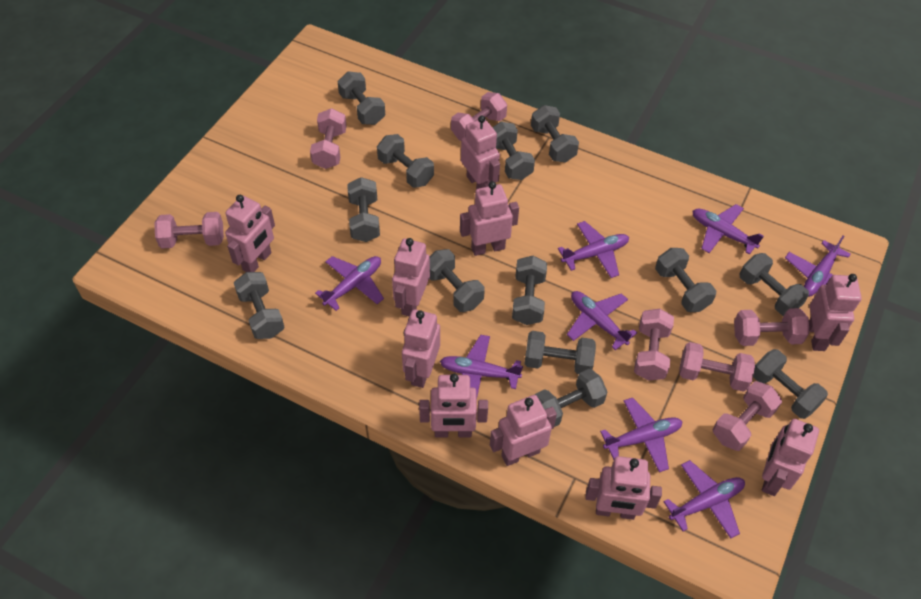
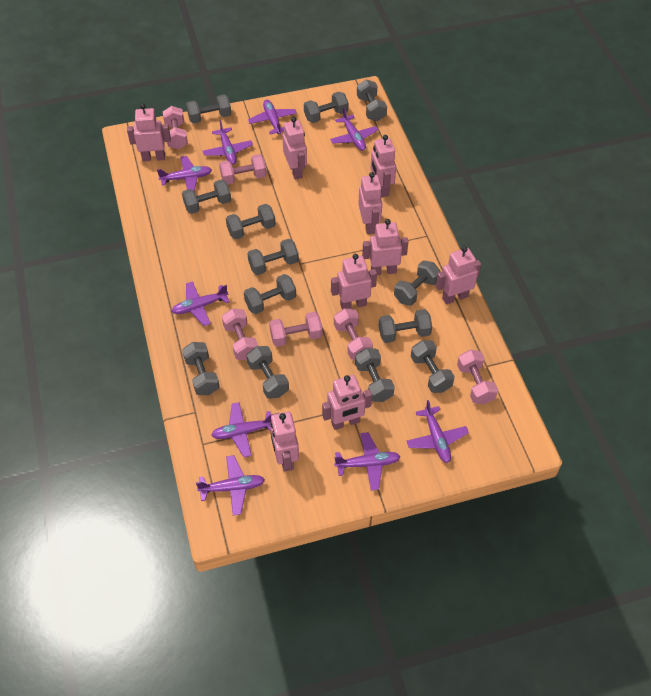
pink dumbbell: 7 -> 6
pink robot: 10 -> 9
purple plane: 8 -> 9

